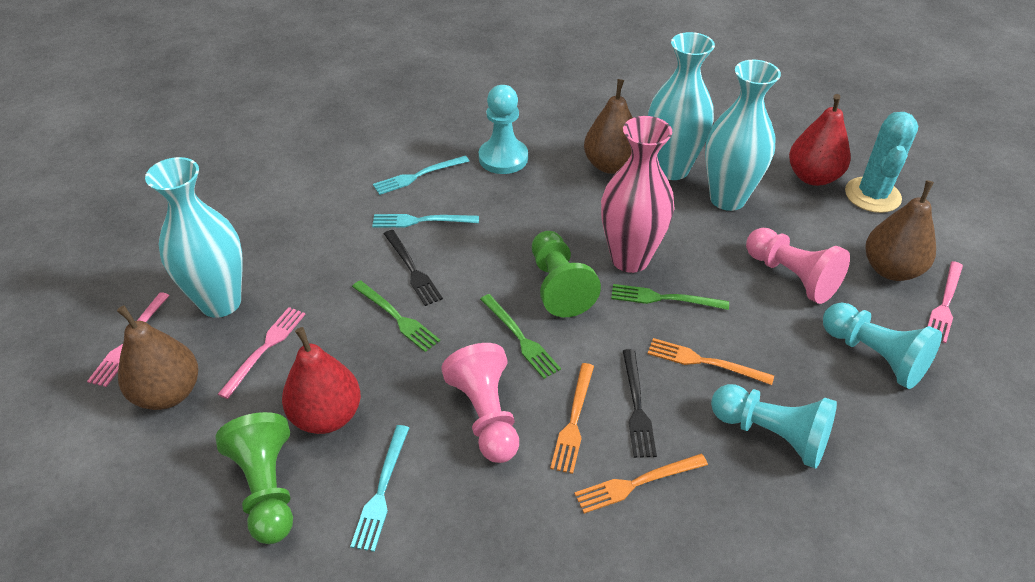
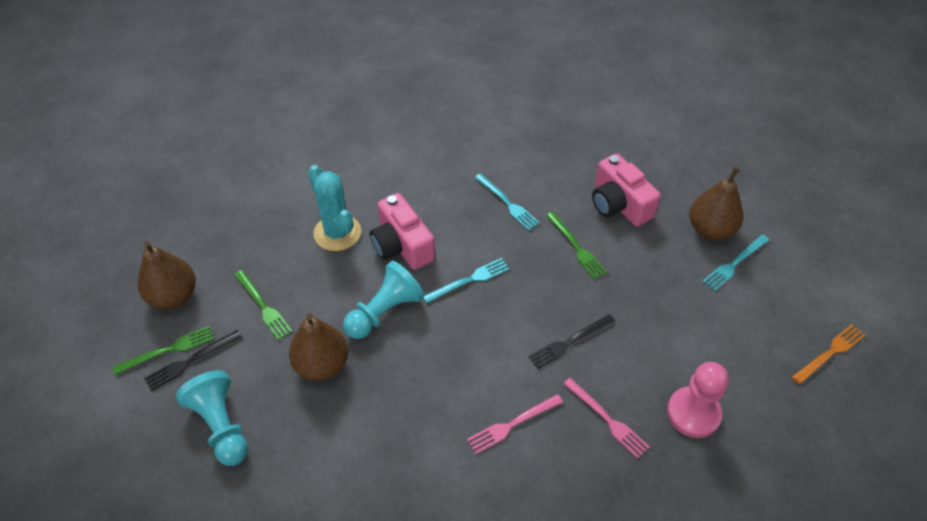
green pawn: 2 -> 0
orange fork: 3 -> 1
pink camera: 0 -> 2
pink fork: 3 -> 2
pink pawn: 2 -> 1
pink vase: 1 -> 0
red pear: 2 -> 0
turquoise pawn: 3 -> 2
turquoise vase: 3 -> 0

